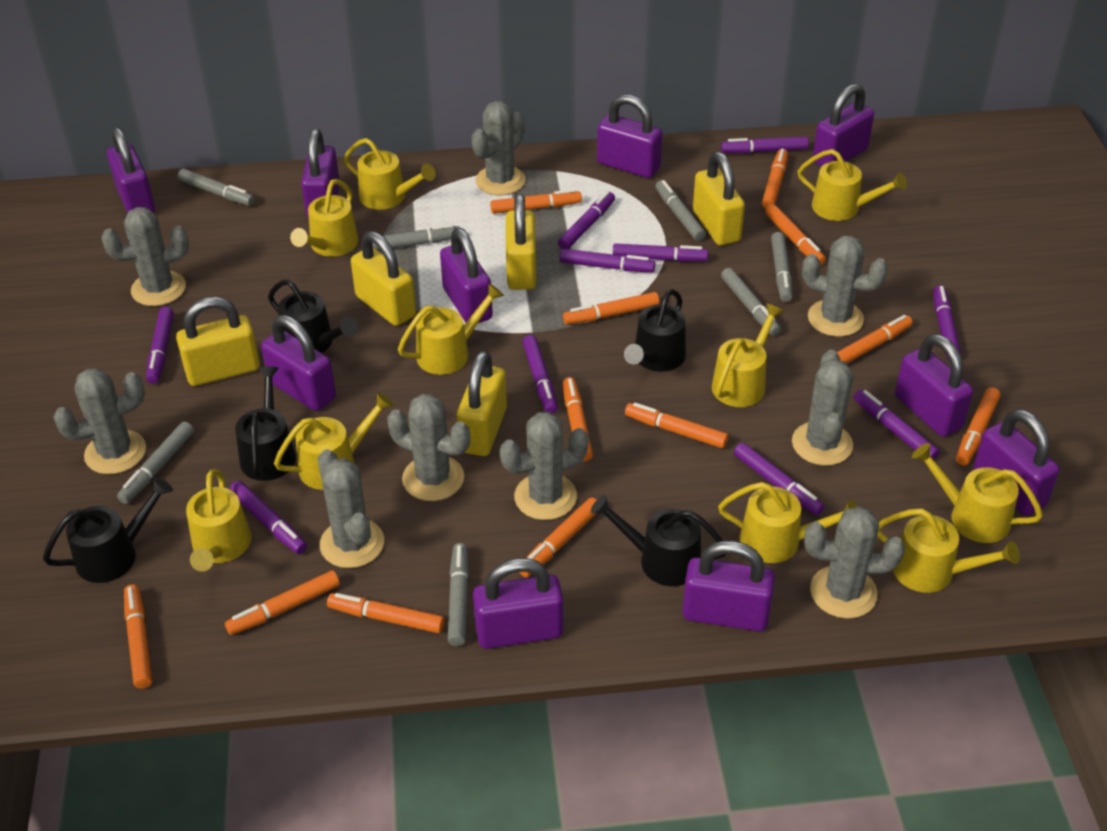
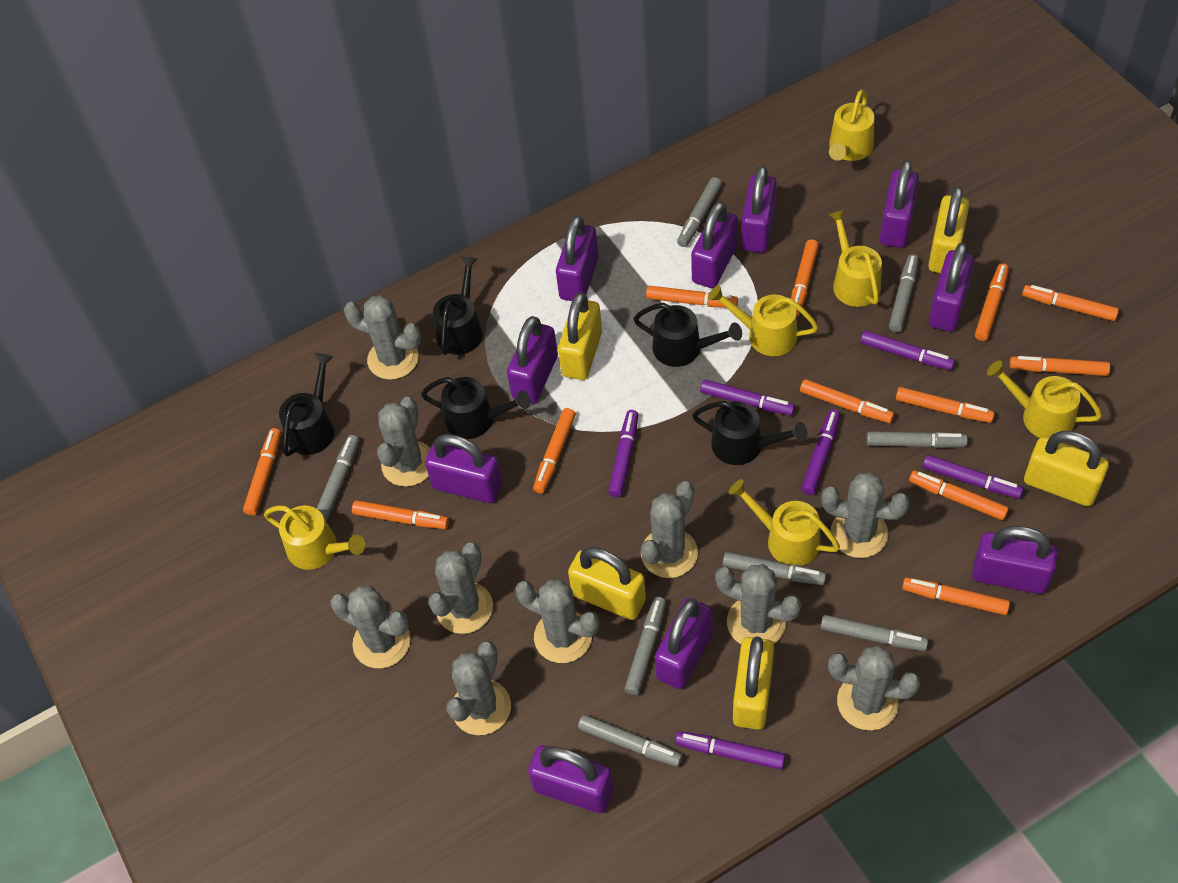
grey cactus: 9 -> 10
grey marker: 7 -> 8
purple marker: 10 -> 6
yellow watering can: 10 -> 6

